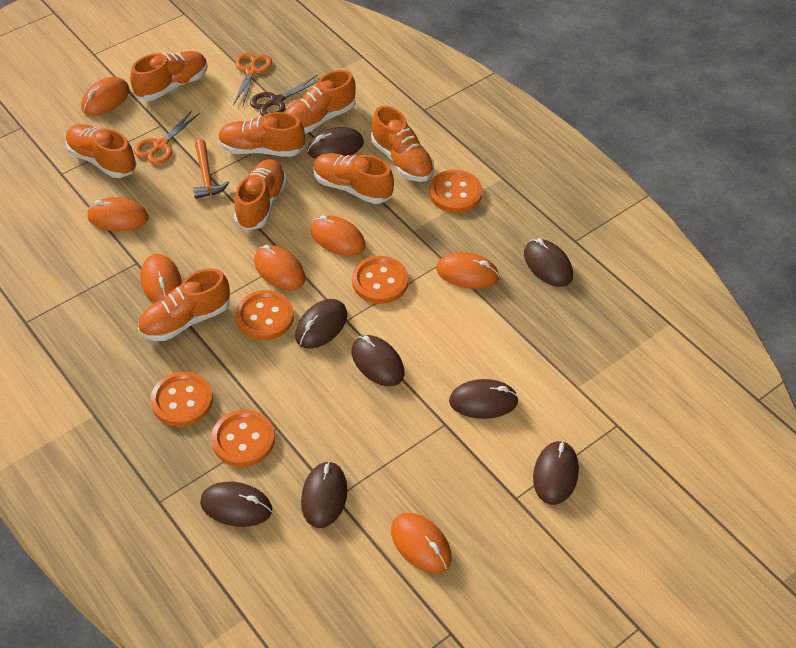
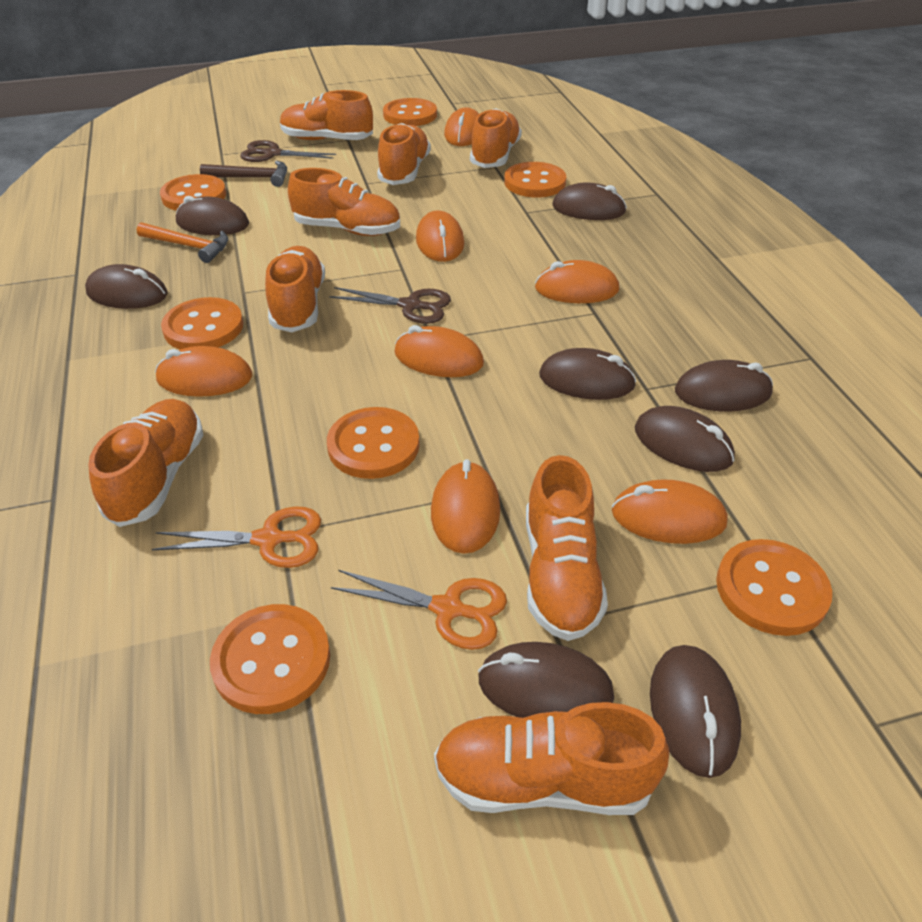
brown hammer: 0 -> 1
brown scissors: 1 -> 2
orange button: 5 -> 7

